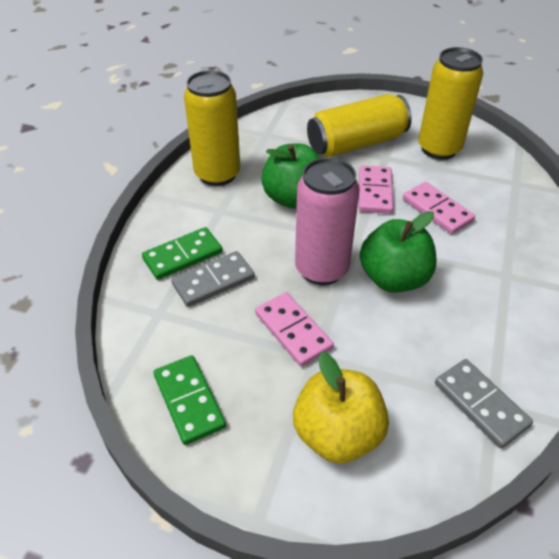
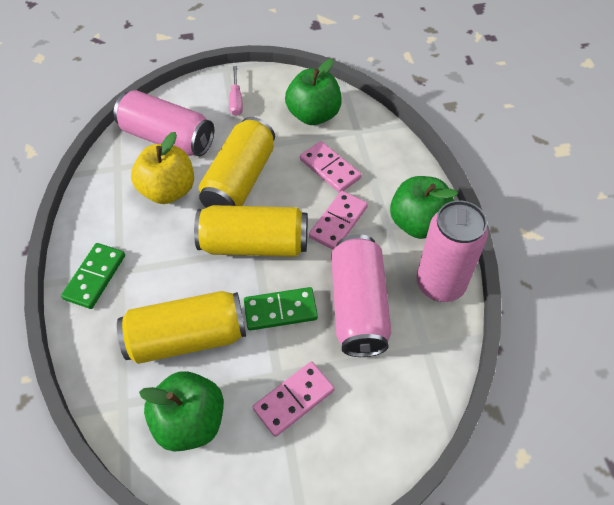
green apple: 2 -> 3
grey domino: 2 -> 0
pink can: 1 -> 3
pink screwdriver: 0 -> 1

